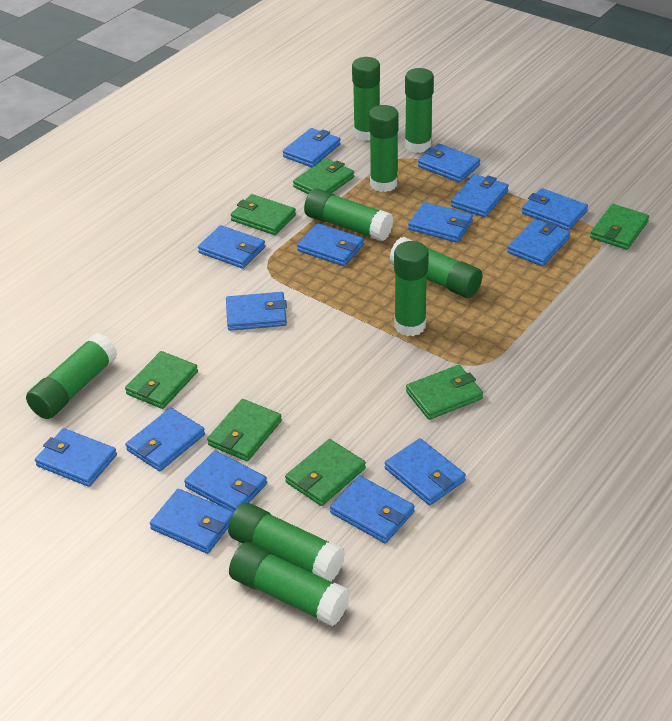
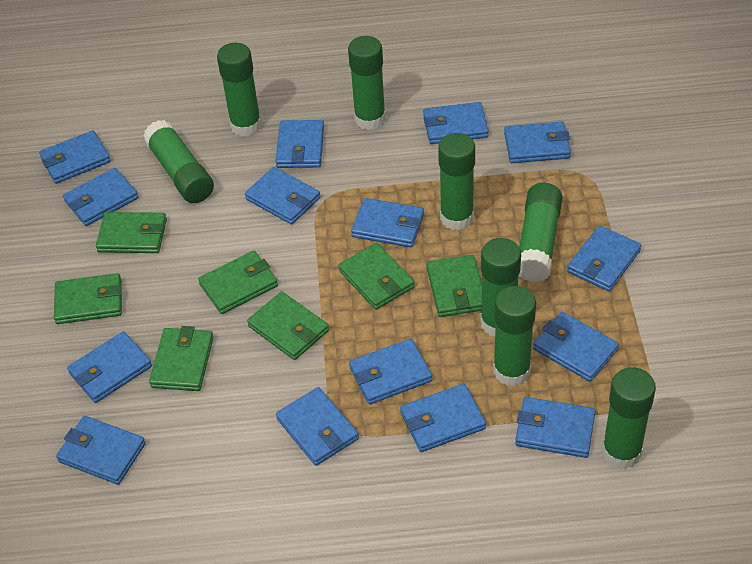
green glue stick: 9 -> 8

